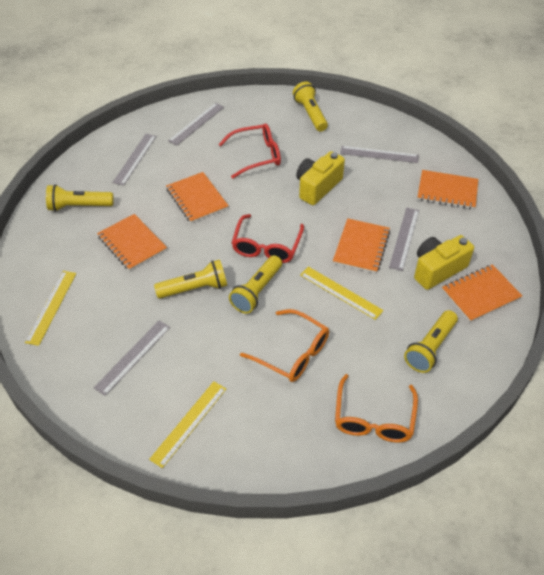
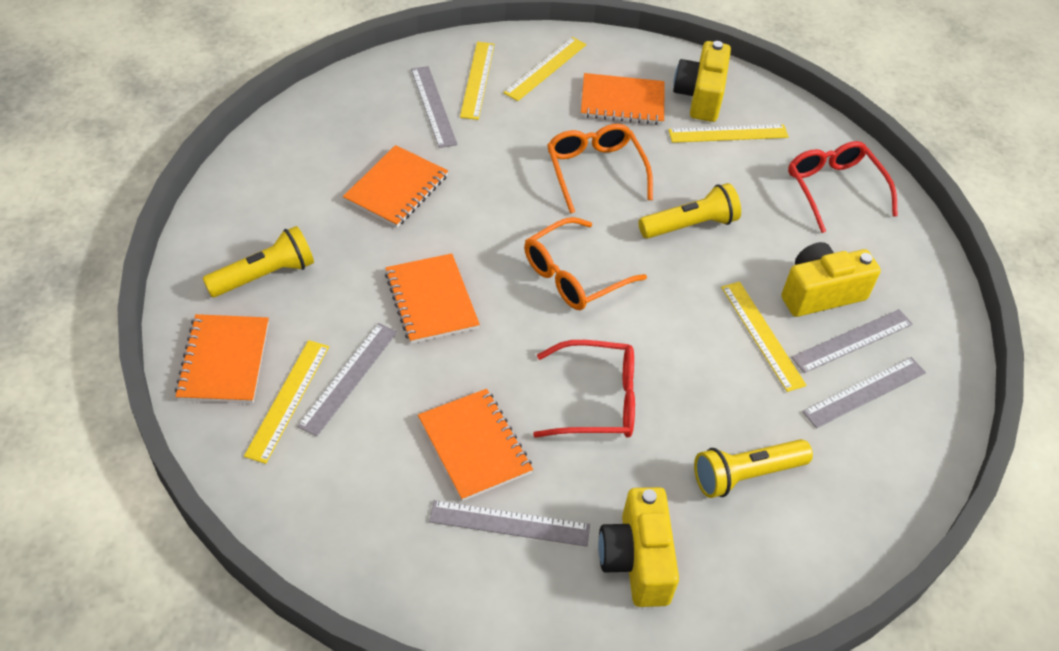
yellow camera: 2 -> 3
yellow flashlight: 5 -> 3
yellow ruler: 3 -> 5

